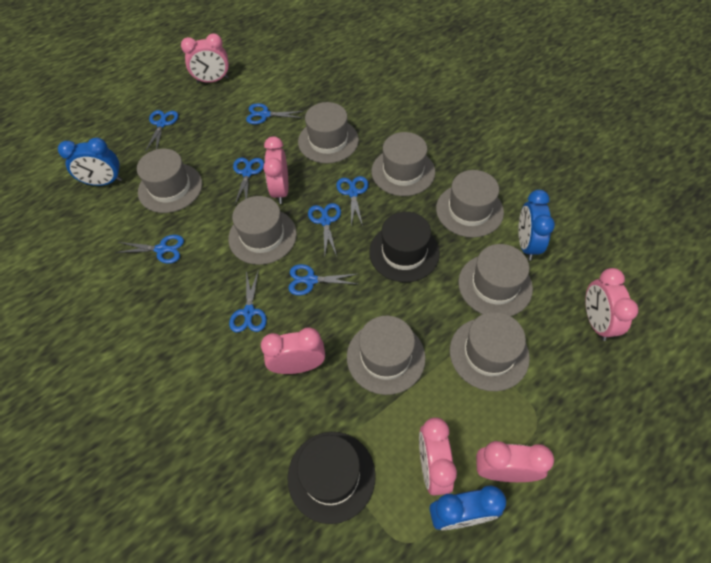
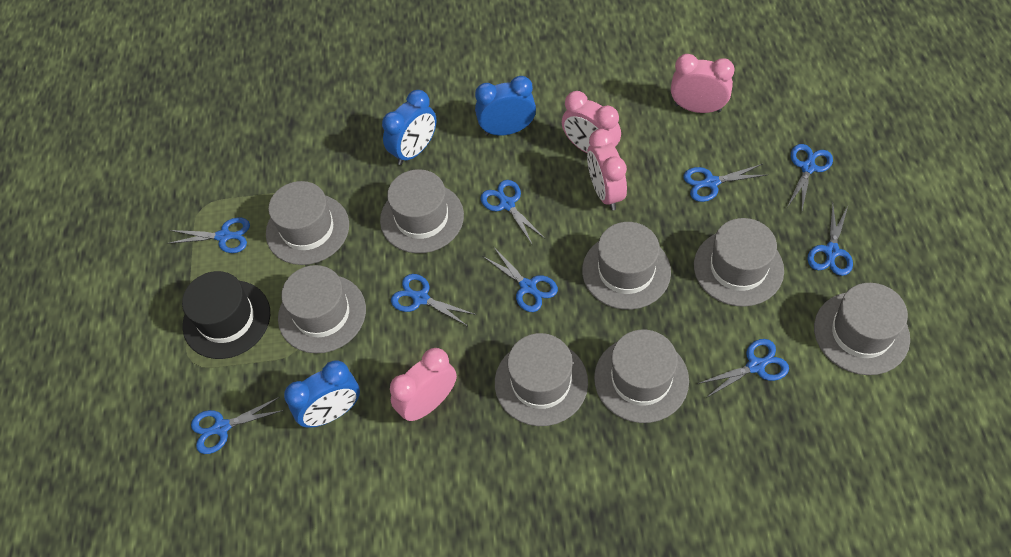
black hat: 2 -> 1
blue scissors: 8 -> 9
pink clock: 6 -> 4

